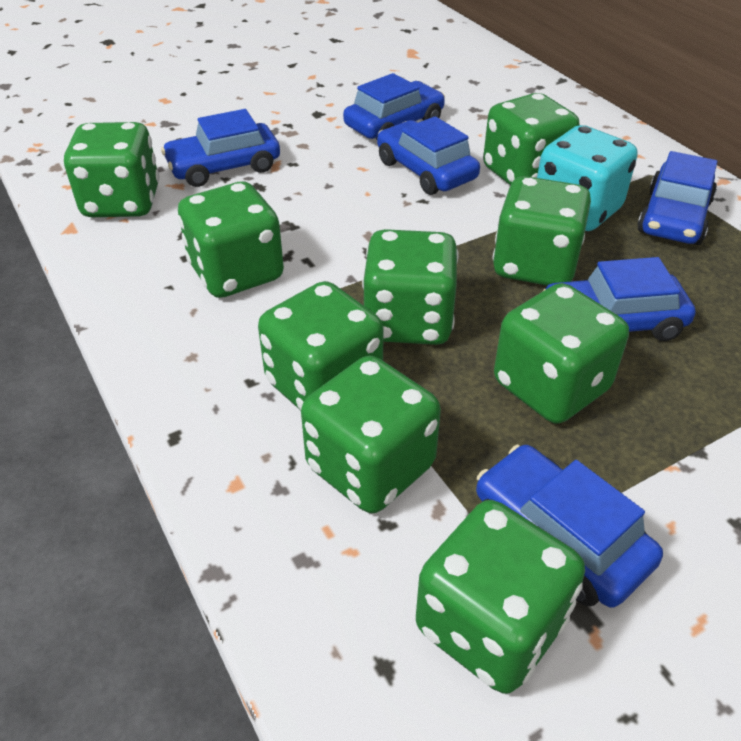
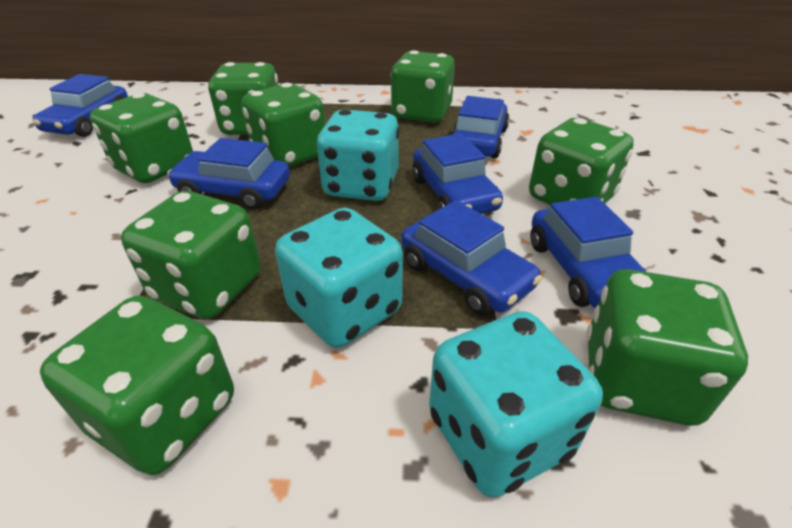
green dice: 9 -> 8
turquoise dice: 1 -> 3

